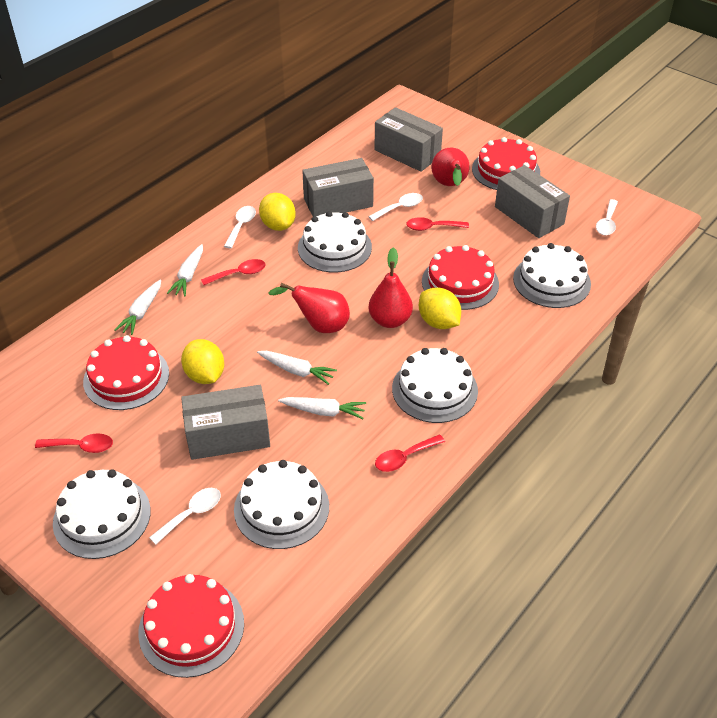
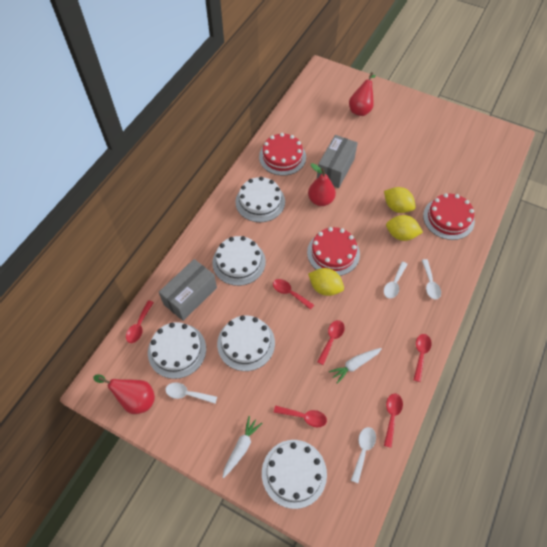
grey box: 4 -> 2
red cake: 4 -> 3
red spoon: 4 -> 6
white carrot: 4 -> 2

